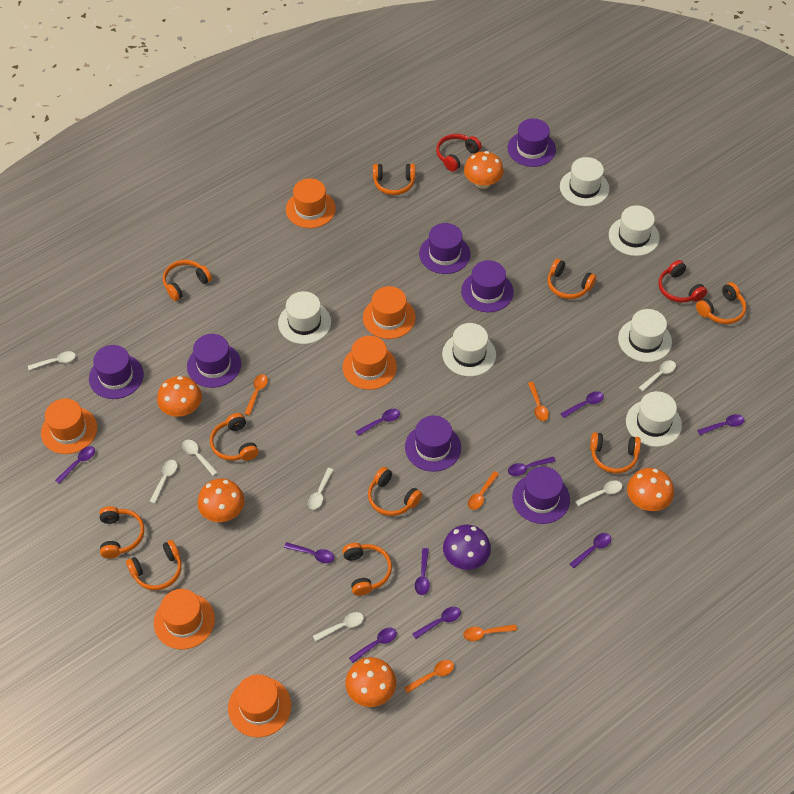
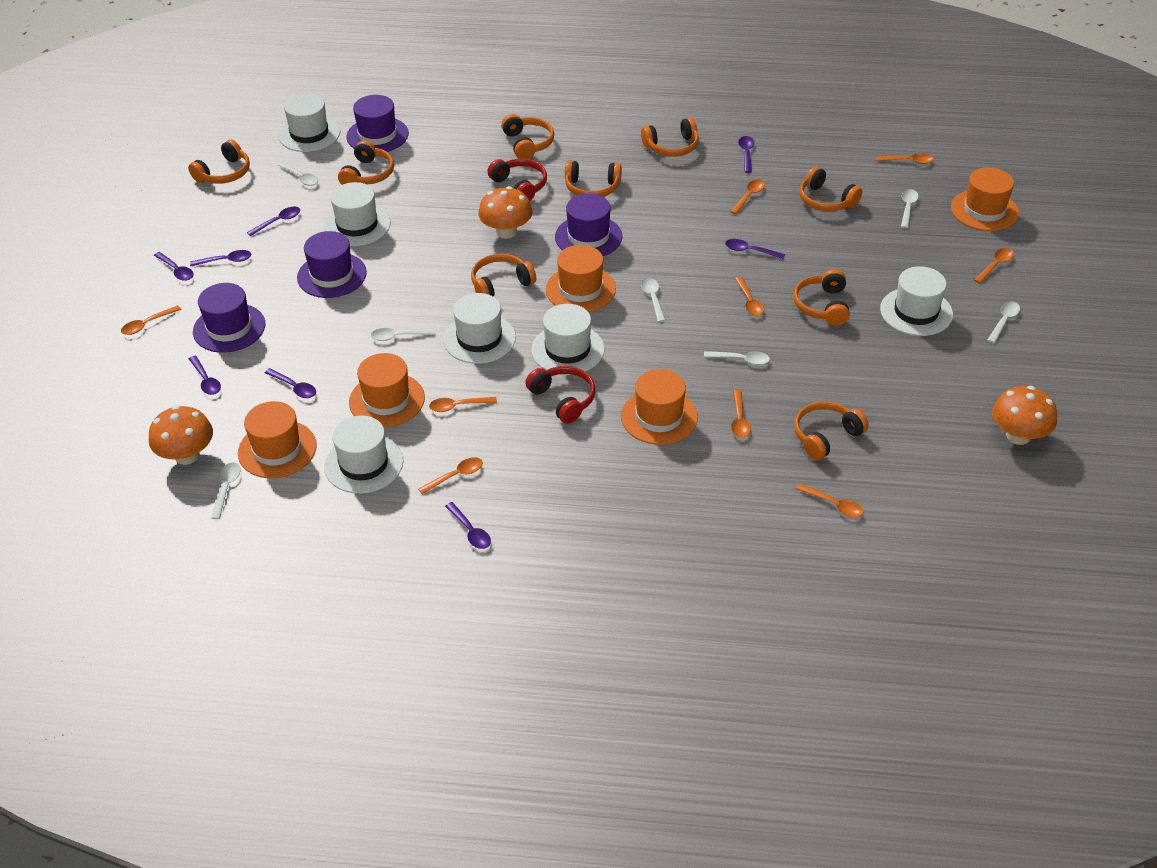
orange hat: 6 -> 5
orange headphones: 10 -> 9
orange mushroom: 5 -> 3
orange spoon: 5 -> 9
purple hat: 7 -> 4
purple mushroom: 1 -> 0
purple spoon: 10 -> 8

